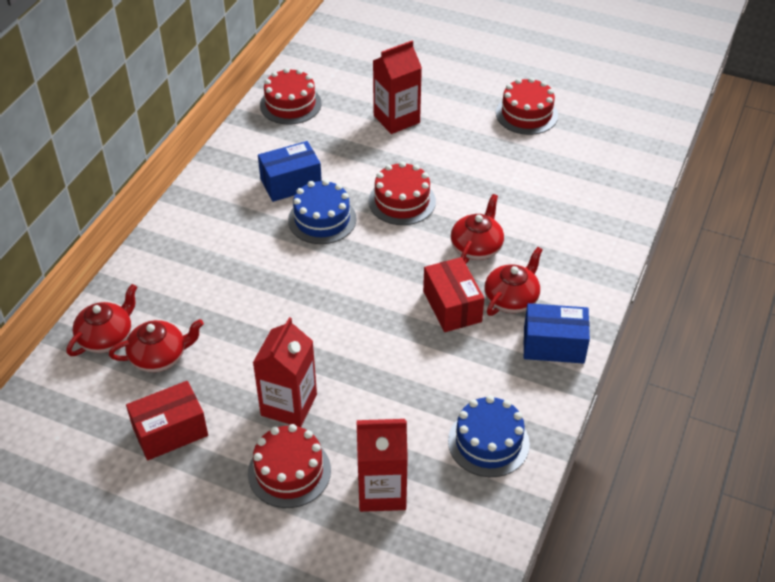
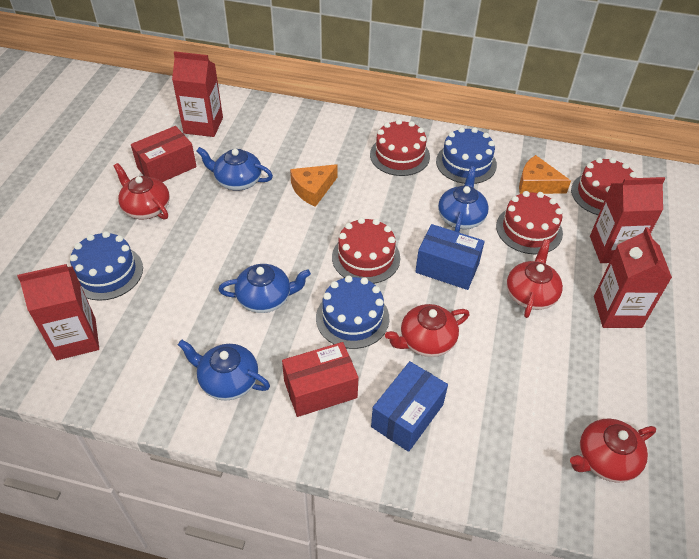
blue cake: 2 -> 3
blue teapot: 0 -> 4
orange cheese: 0 -> 2
red carton: 3 -> 4

